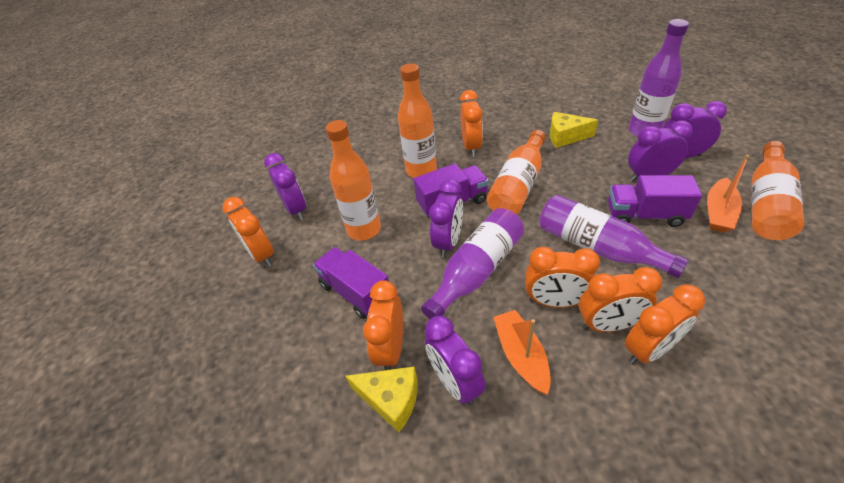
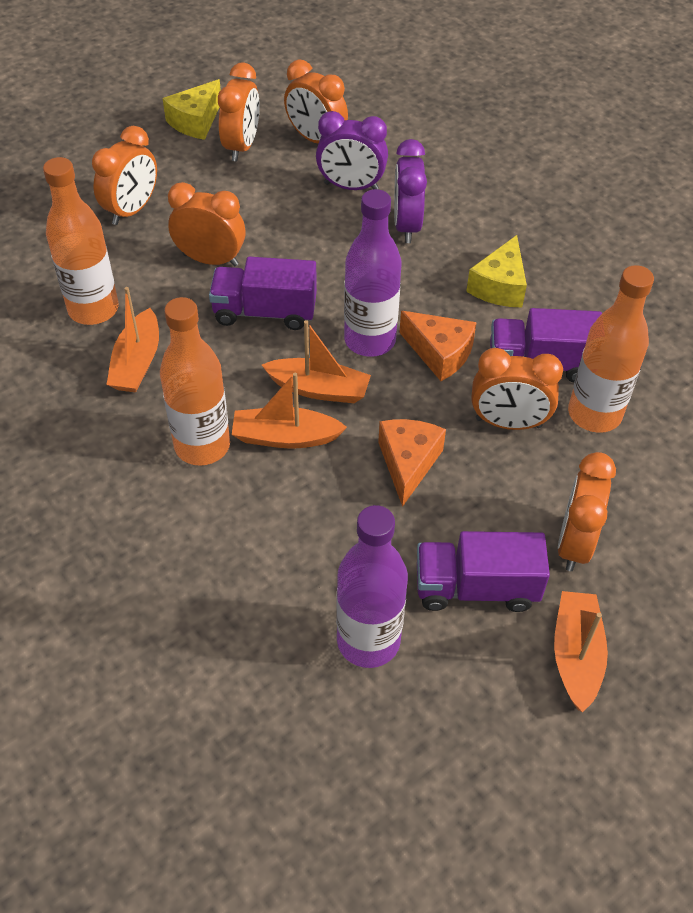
orange boat: 2 -> 4
orange bottle: 4 -> 3
orange cheese: 0 -> 2
purple bottle: 3 -> 2
purple clock: 5 -> 2

